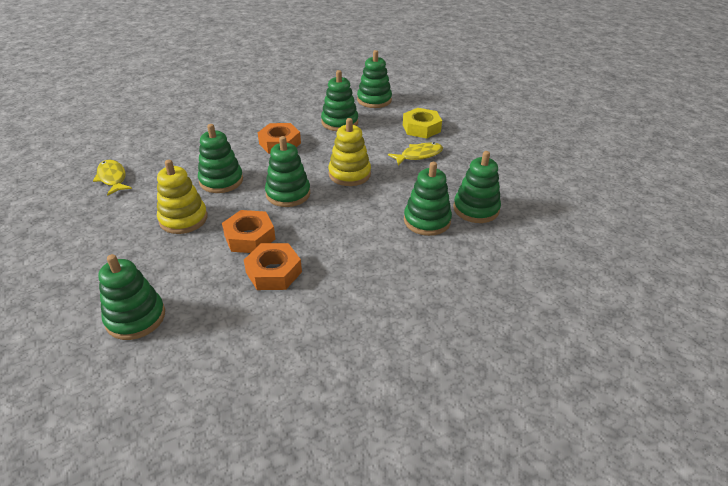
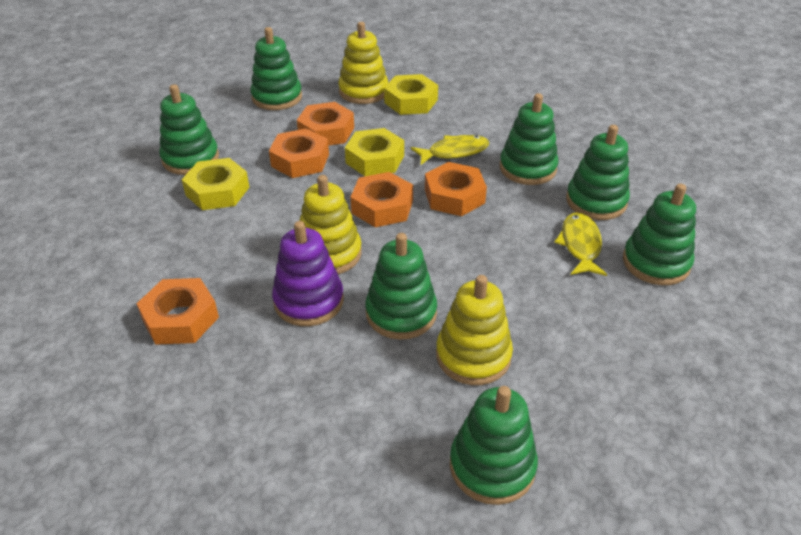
orange nut: 3 -> 5
purple stacking toy: 0 -> 1
yellow nut: 1 -> 3
yellow stacking toy: 2 -> 3

